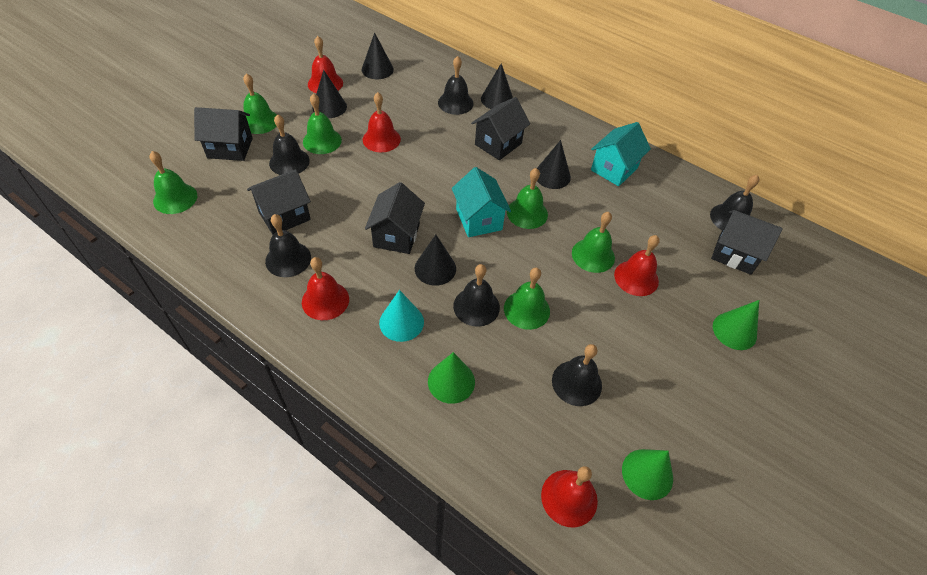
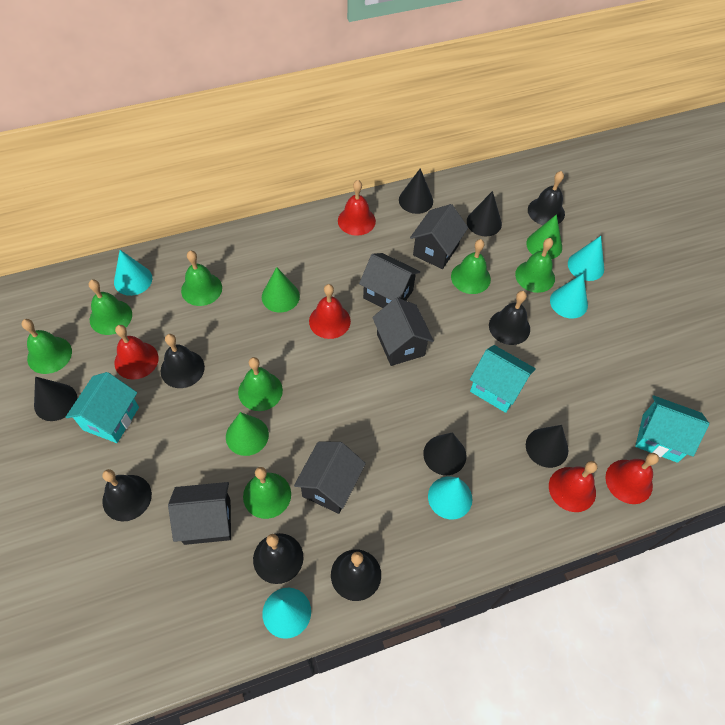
green bell: 6 -> 7
turquoise cone: 1 -> 5
turquoise house: 2 -> 3

